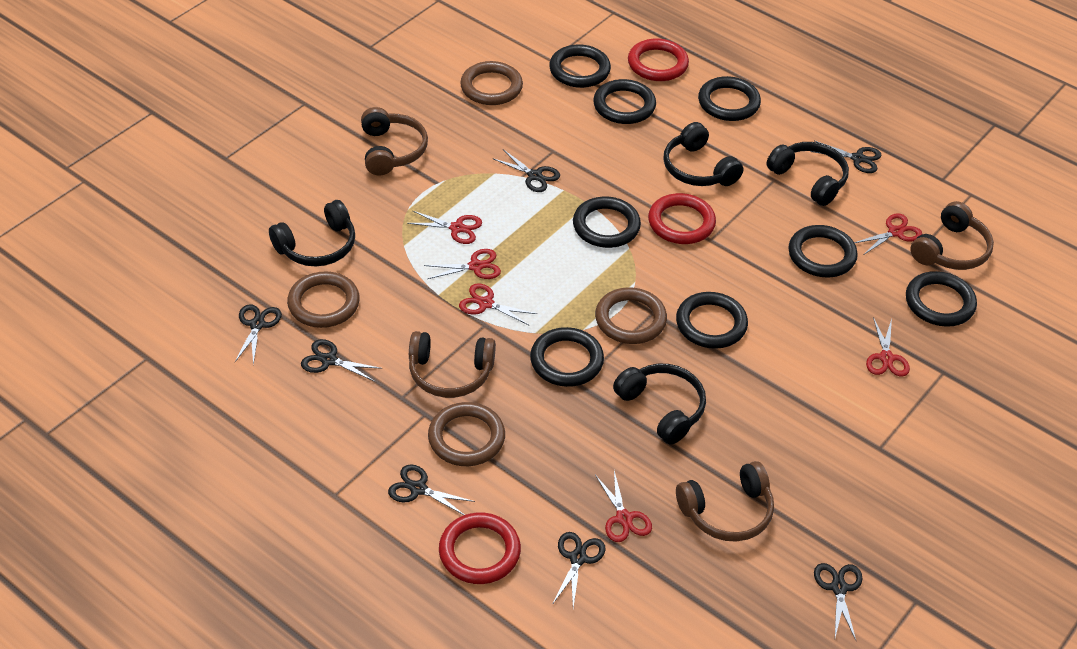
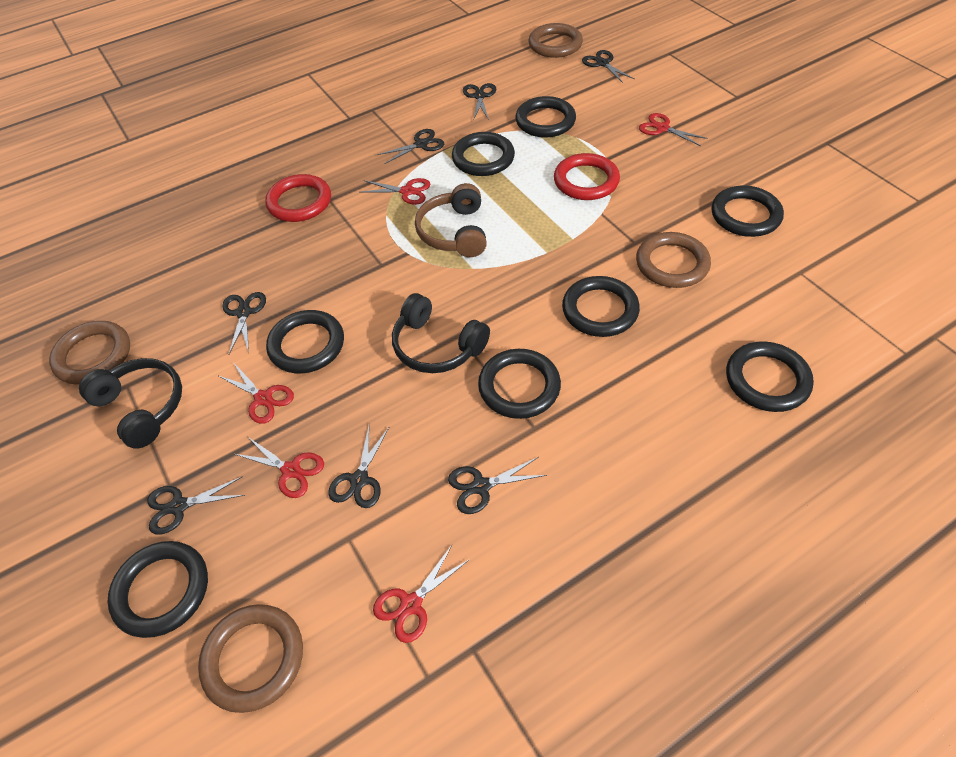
black headphones: 4 -> 2
brown headphones: 4 -> 1
red ring: 3 -> 2
red scissors: 6 -> 5

